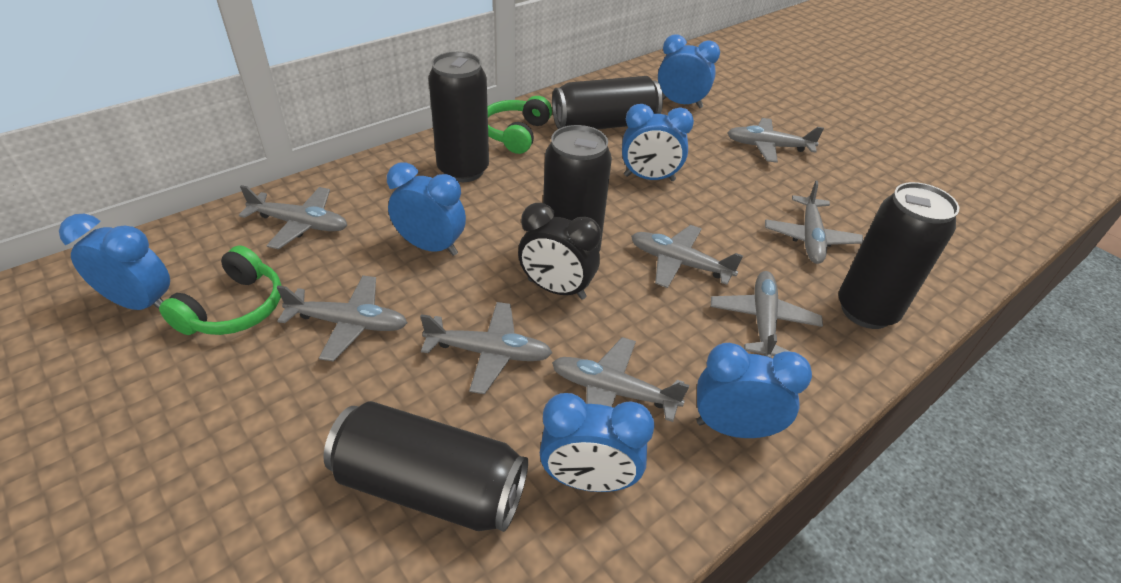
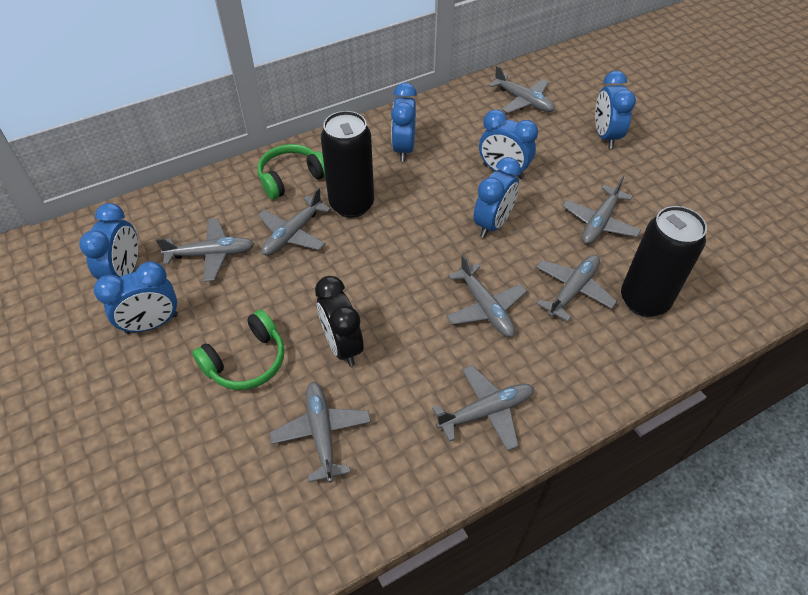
black can: 5 -> 2

